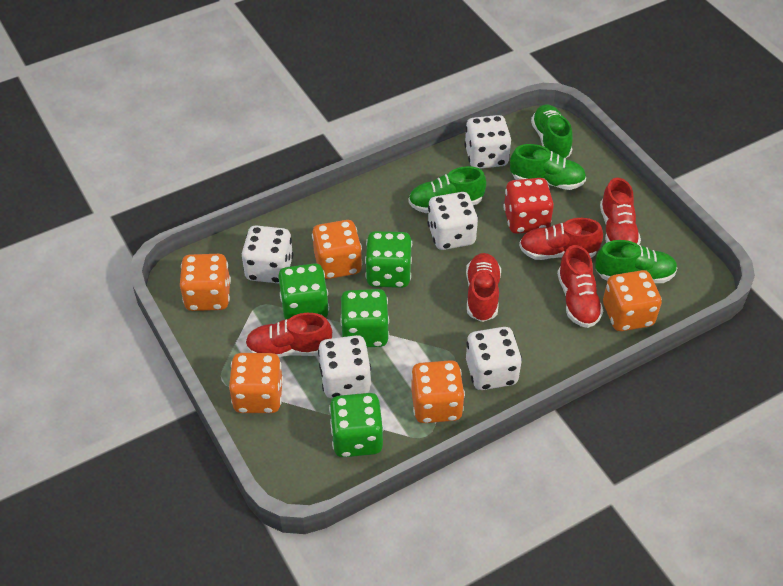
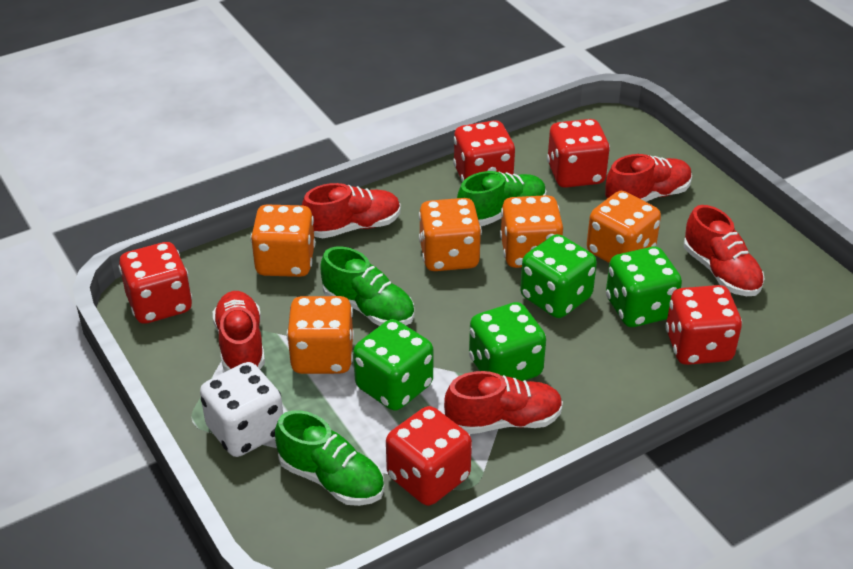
green shoe: 4 -> 3
red dice: 1 -> 5
white dice: 5 -> 1

